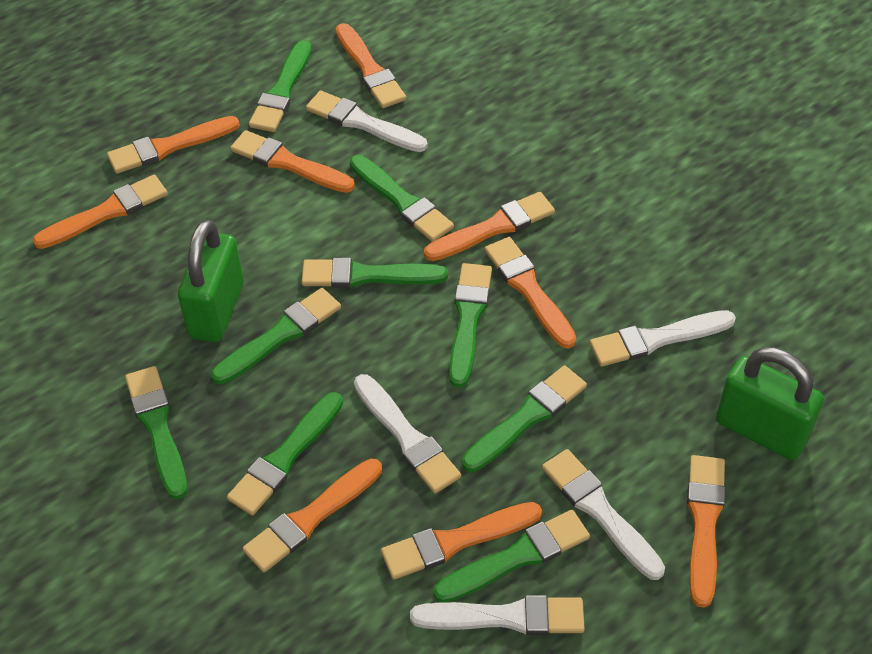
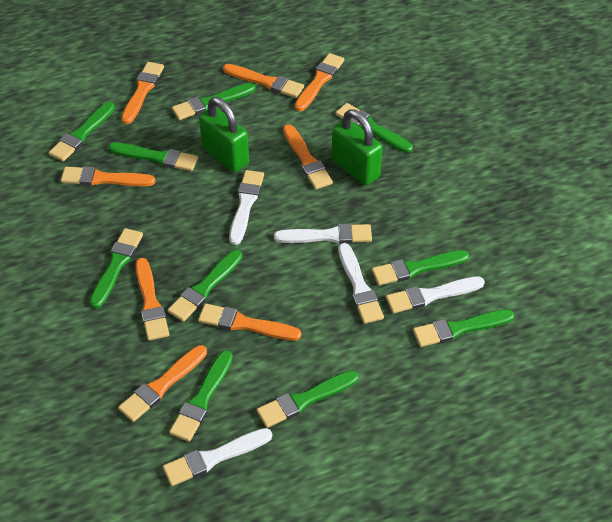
green brush: 9 -> 10
orange brush: 9 -> 8

